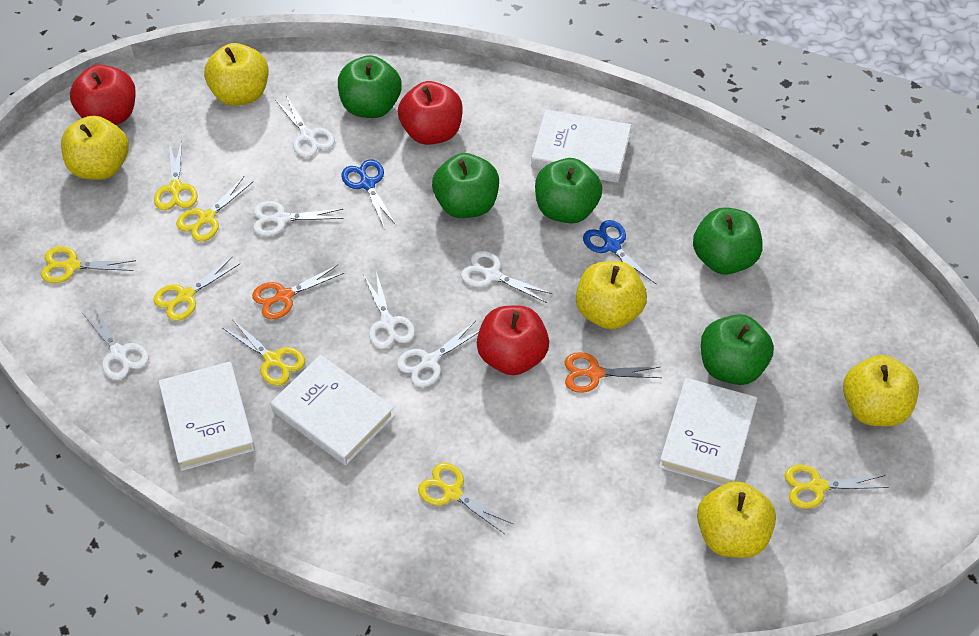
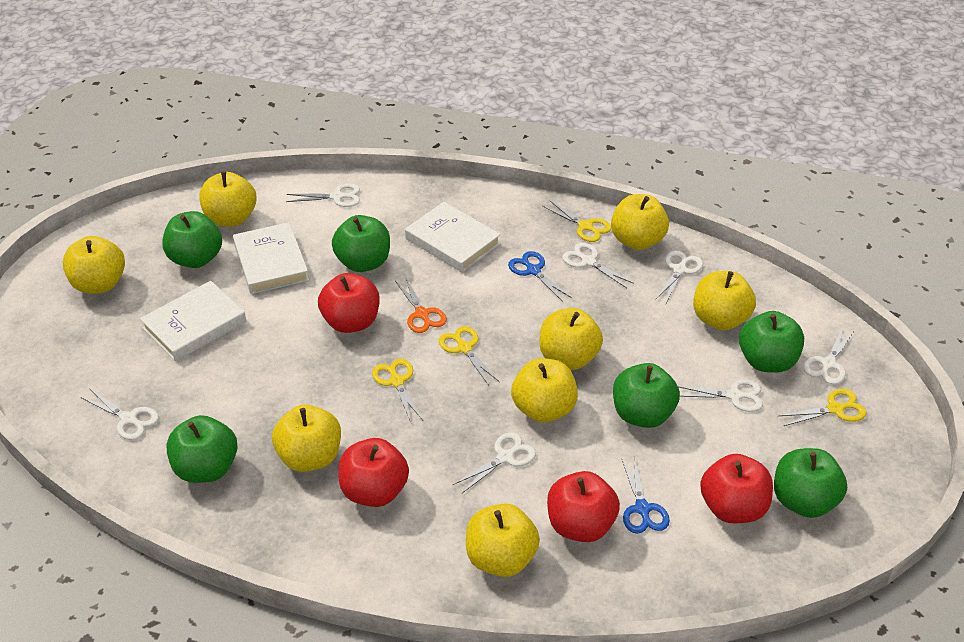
green apple: 5 -> 6
orange scissors: 2 -> 1
red apple: 3 -> 4
white book: 4 -> 3
white scissors: 6 -> 7
yellow apple: 5 -> 8
yellow scissors: 7 -> 4

